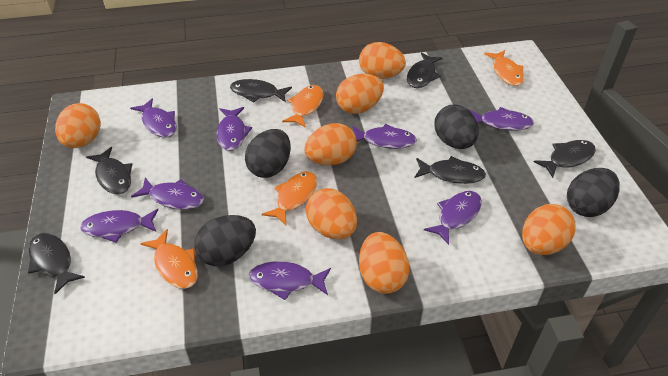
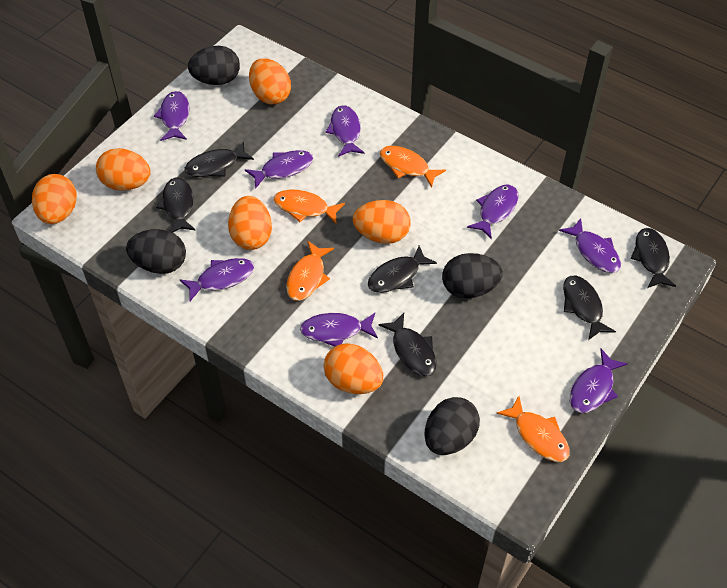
orange egg: 7 -> 6

